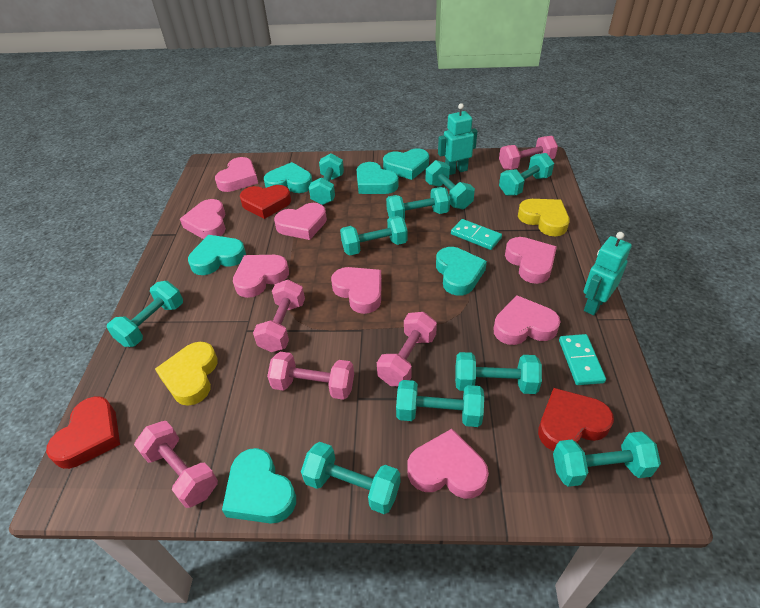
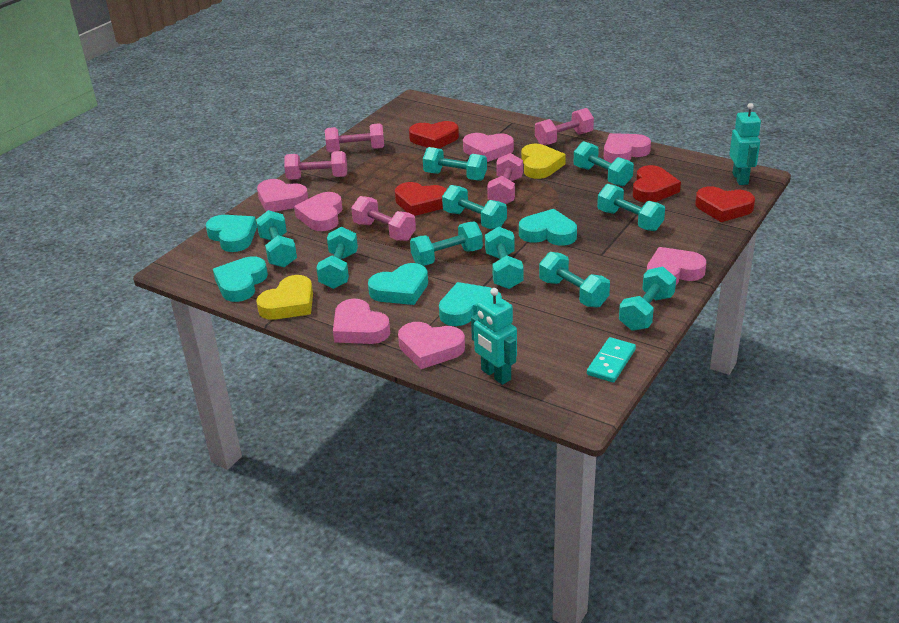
pink heart: 8 -> 7
red heart: 3 -> 4
turquoise domino: 2 -> 1
turquoise heart: 6 -> 5

